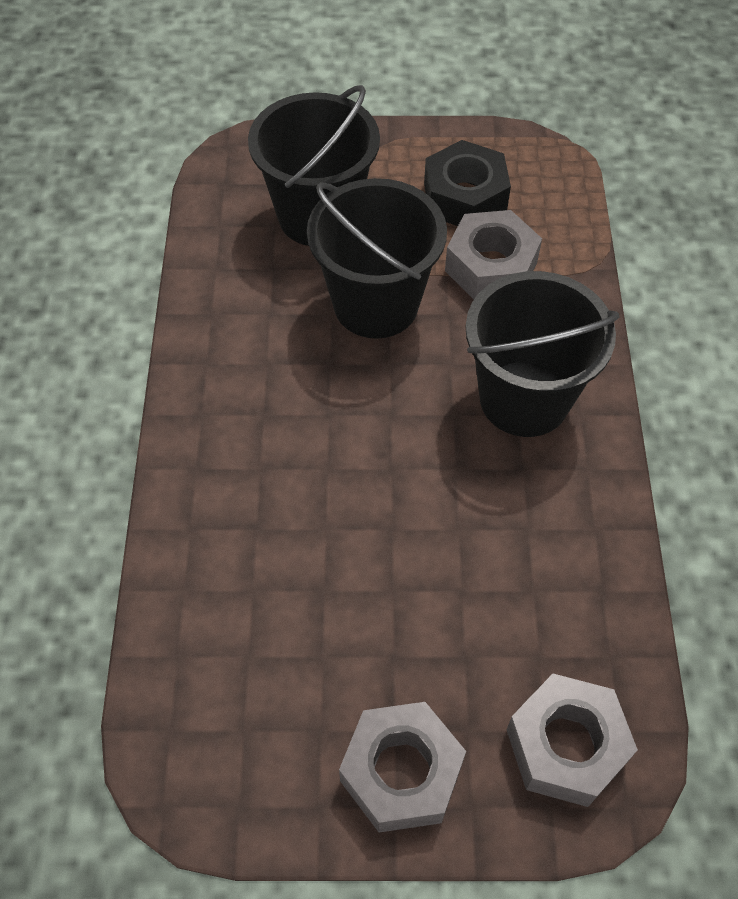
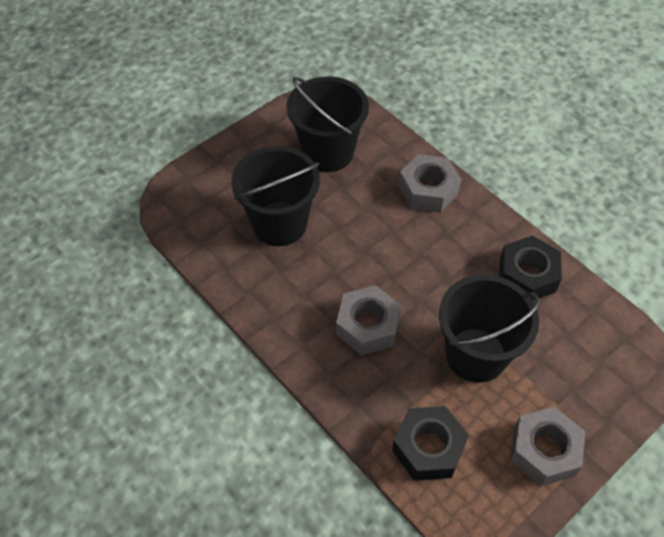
black nut: 1 -> 2

